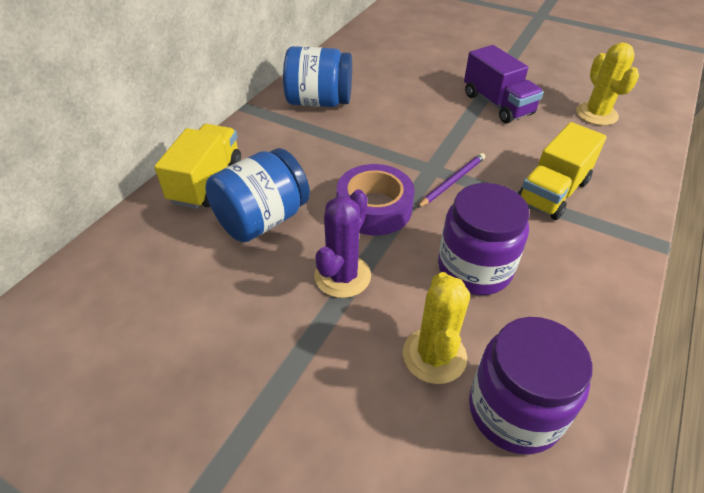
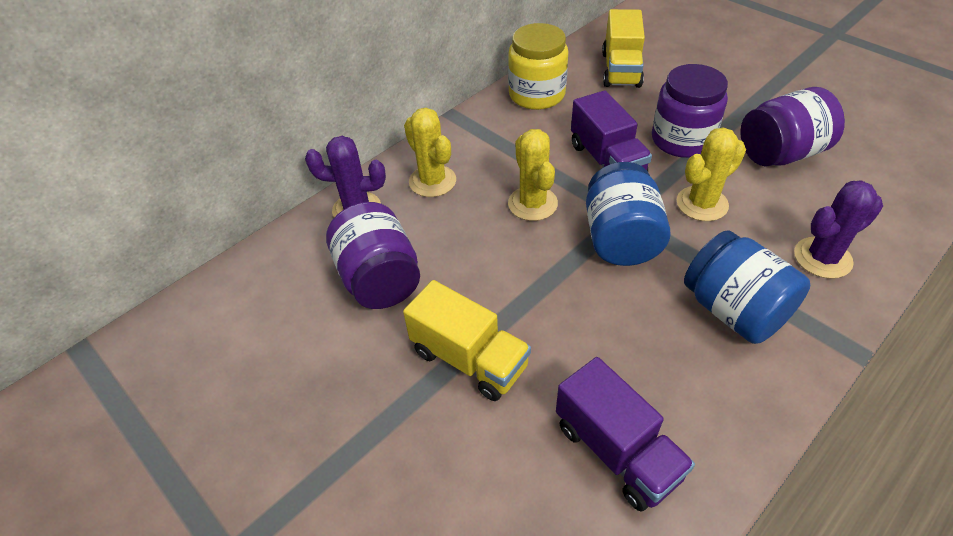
purple cactus: 1 -> 2
purple jar: 2 -> 3
purple pencil: 1 -> 0
purple tape: 1 -> 0
purple truck: 1 -> 2
yellow cactus: 2 -> 3
yellow jar: 0 -> 1

